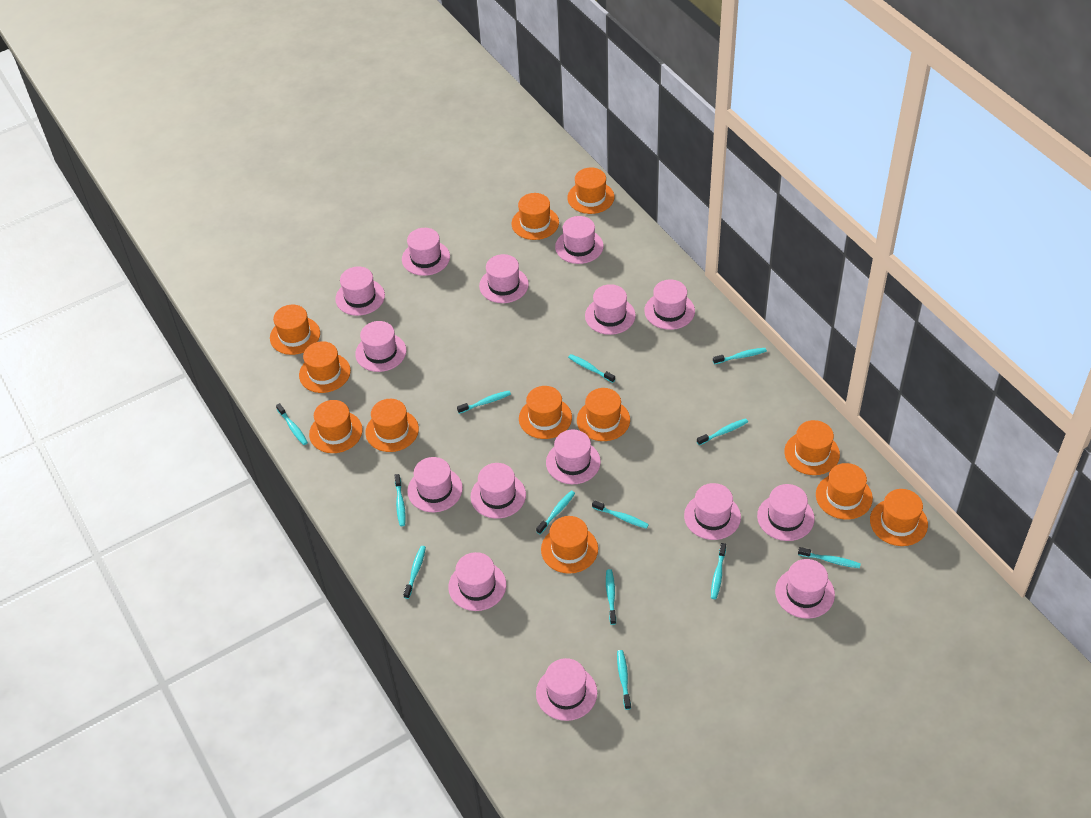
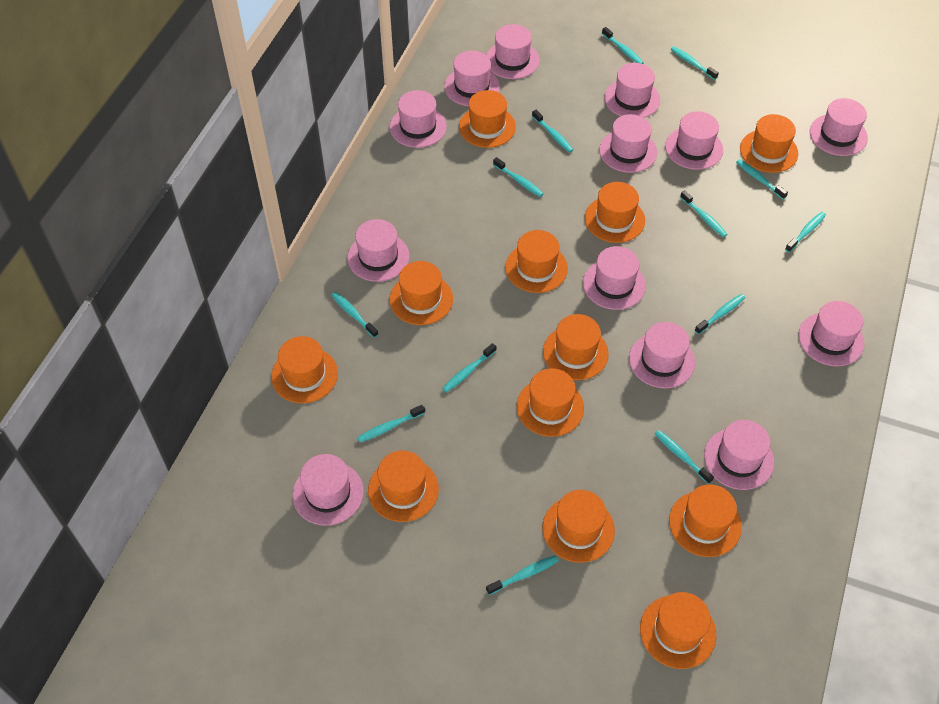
pink hat: 15 -> 13

